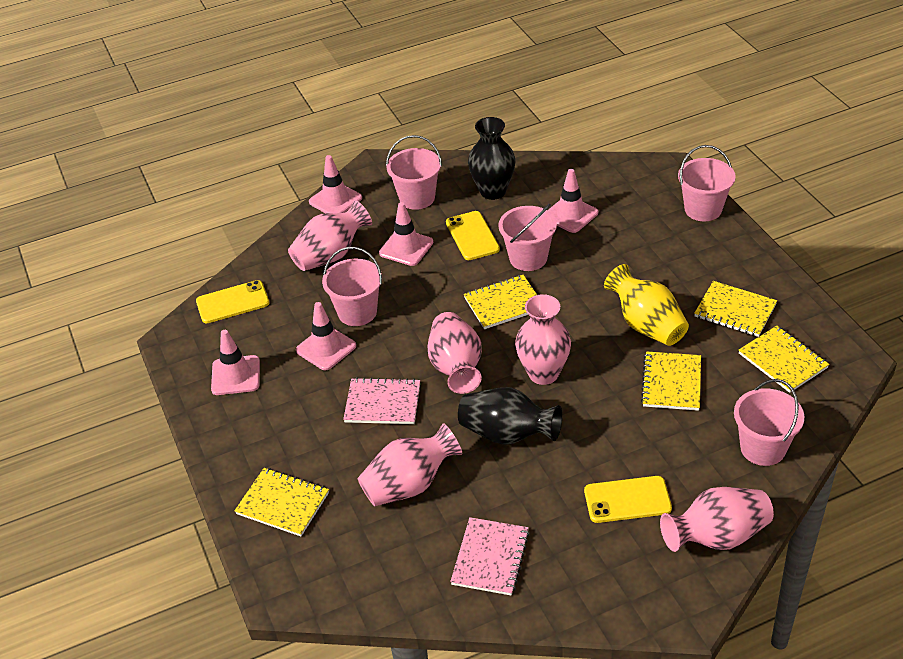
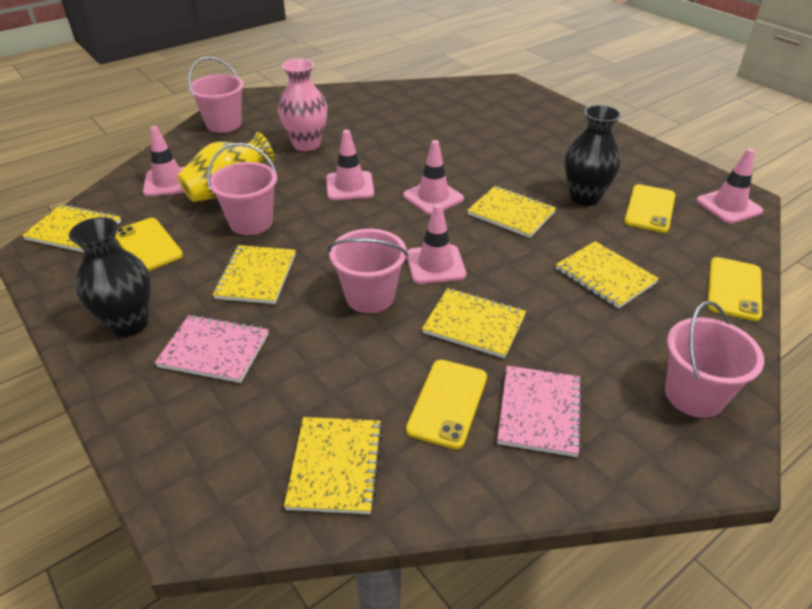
pink bucket: 5 -> 4
pink vase: 5 -> 1
yellow notebook: 5 -> 6
yellow phone: 3 -> 4

